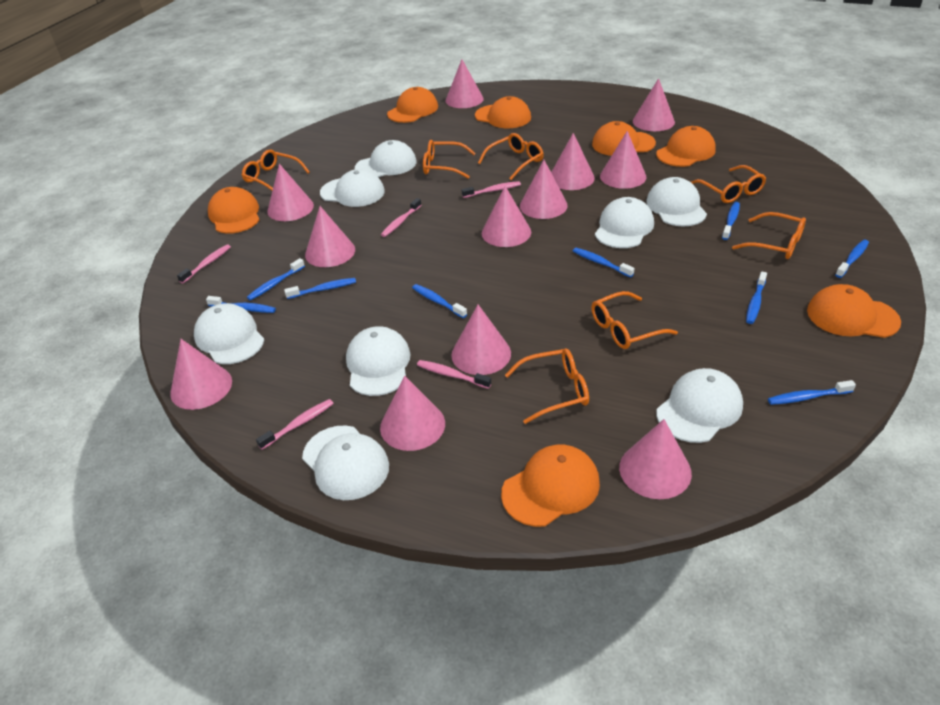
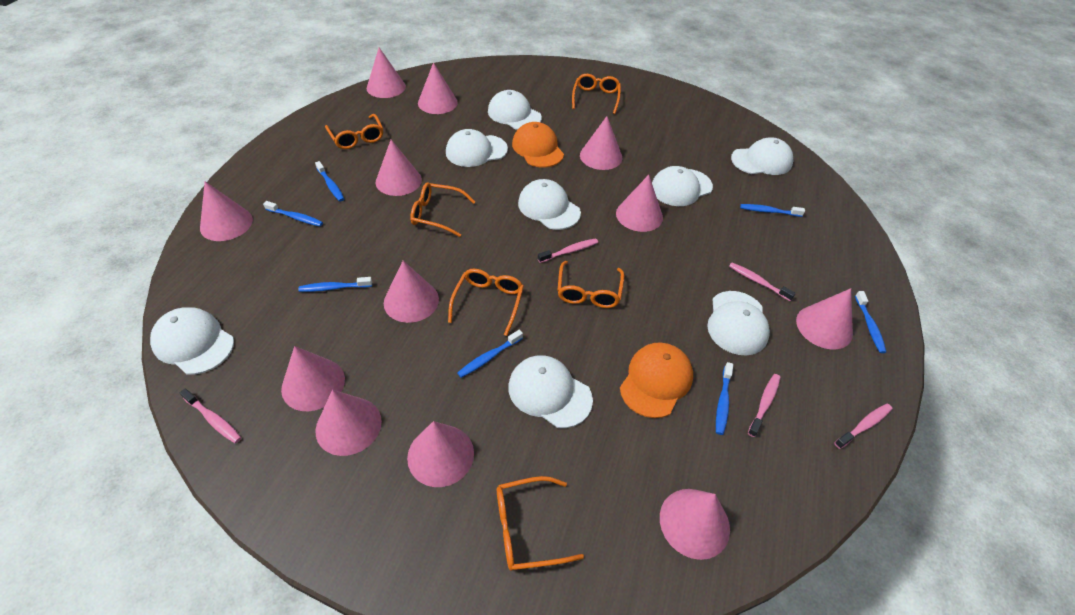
blue toothbrush: 9 -> 7
orange cap: 7 -> 2
orange glasses: 7 -> 6

